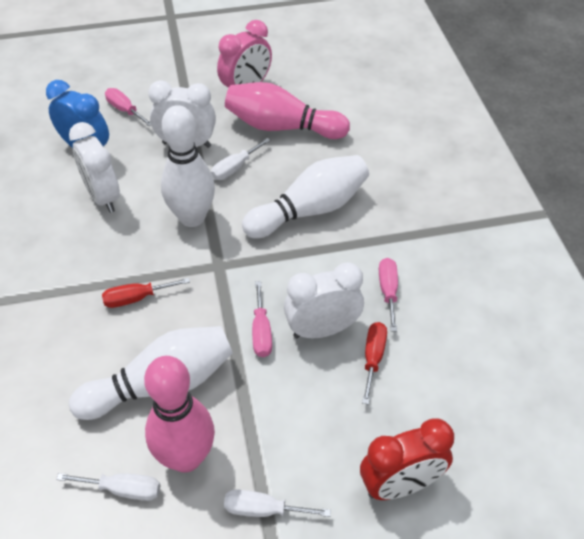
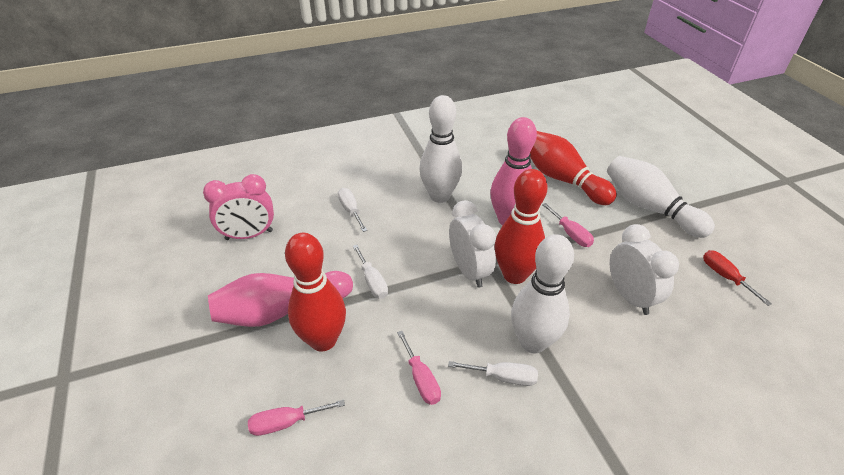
blue clock: 1 -> 0
red bowling pin: 0 -> 3
red clock: 1 -> 0
red screwdriver: 2 -> 1
white clock: 3 -> 2

